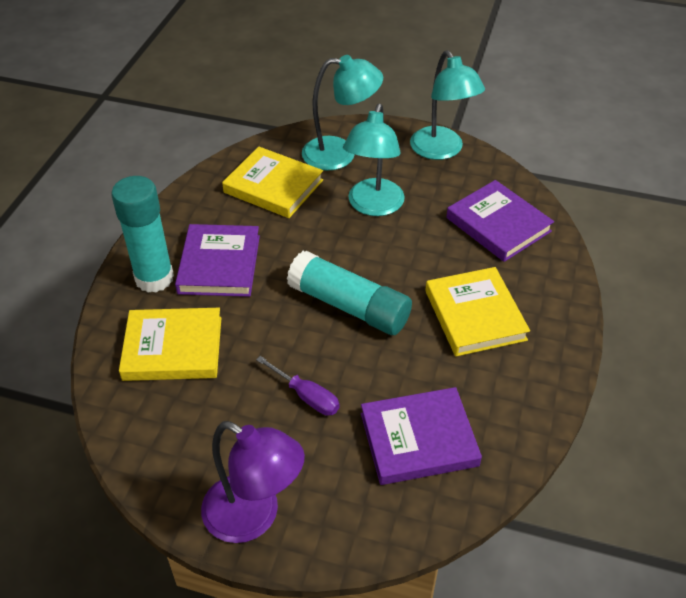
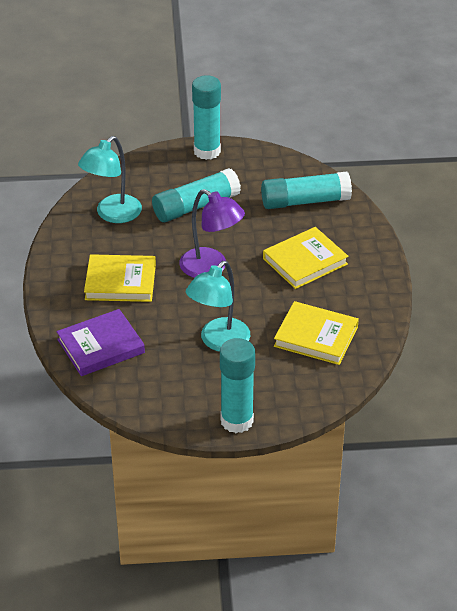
purple book: 3 -> 1
purple screwdriver: 1 -> 0
turquoise glue stick: 2 -> 4
turquoise lamp: 3 -> 2

